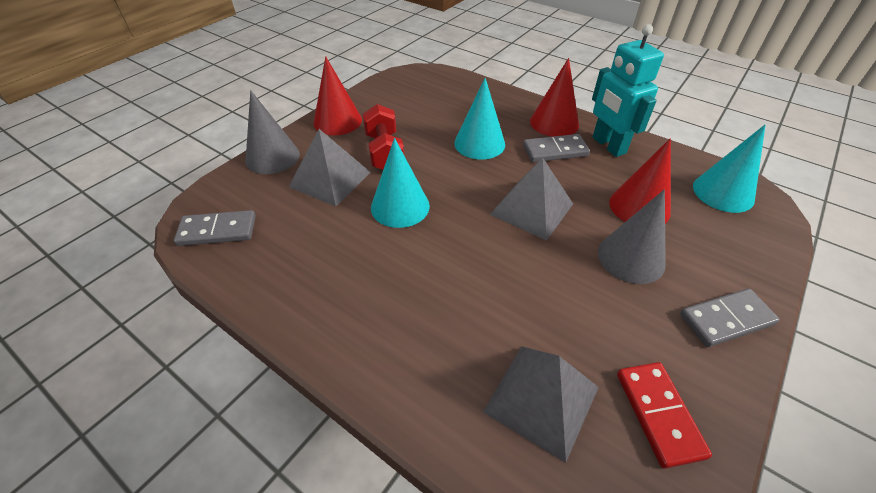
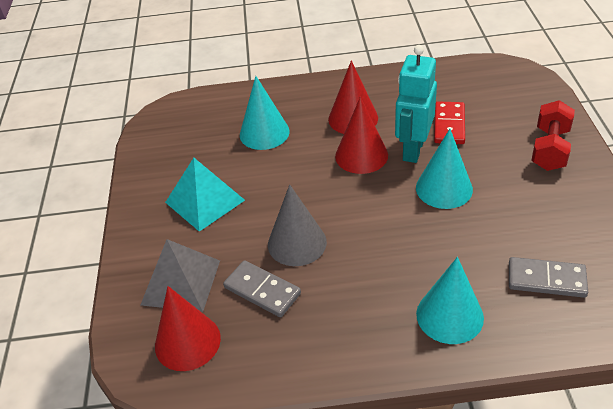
grey cone: 2 -> 1
grey domino: 3 -> 2
grey pyramid: 3 -> 1
turquoise pyramid: 0 -> 1

